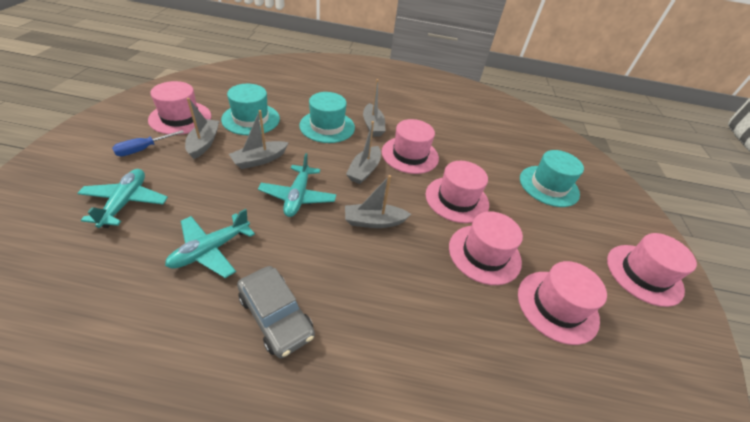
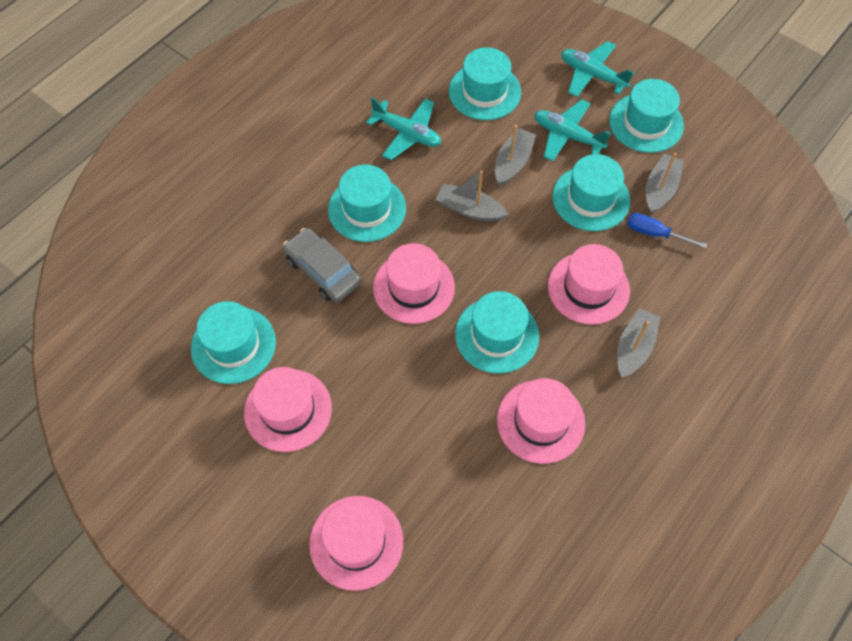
grey boat: 5 -> 4
pink hat: 6 -> 5
turquoise hat: 3 -> 6

